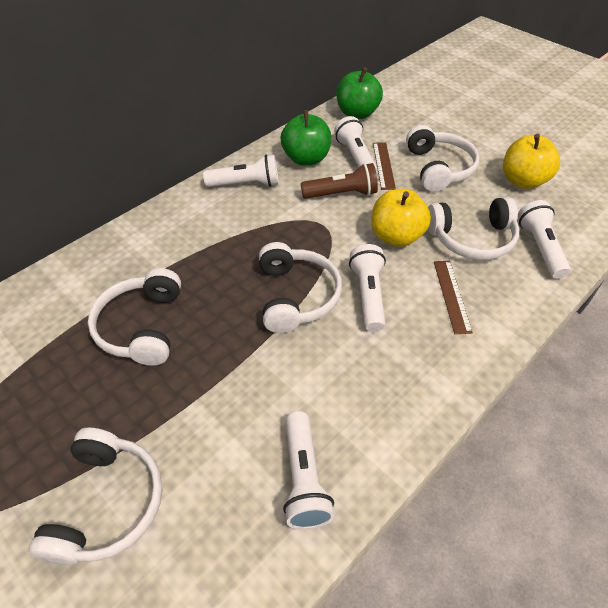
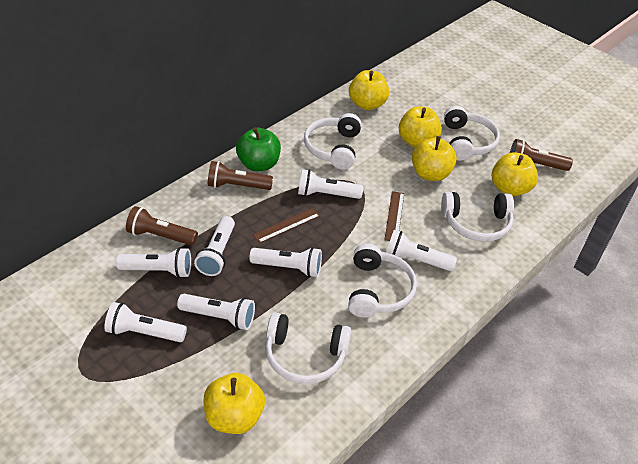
brown flashlight: 1 -> 3
green apple: 2 -> 1
white flashlight: 5 -> 7
yellow apple: 2 -> 5

